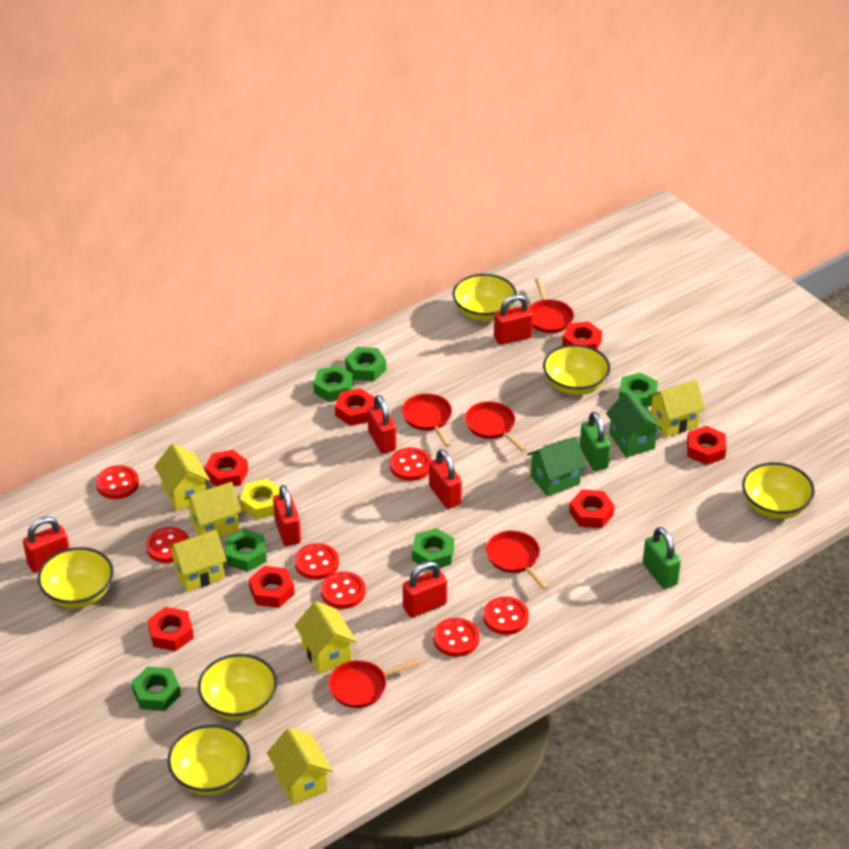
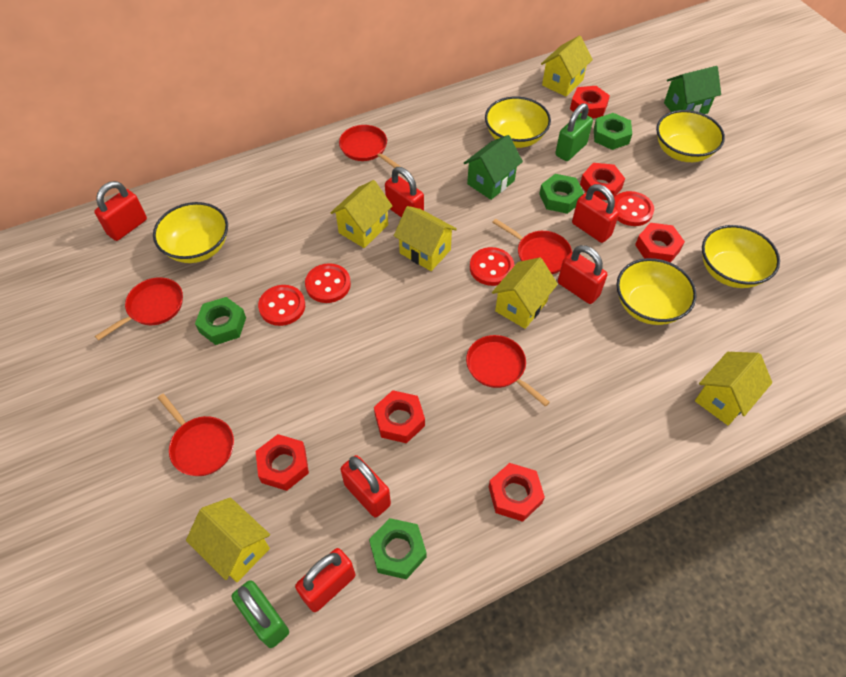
green nut: 6 -> 4
red button: 7 -> 4
red nut: 7 -> 6
yellow bowl: 6 -> 5
yellow nut: 1 -> 0

